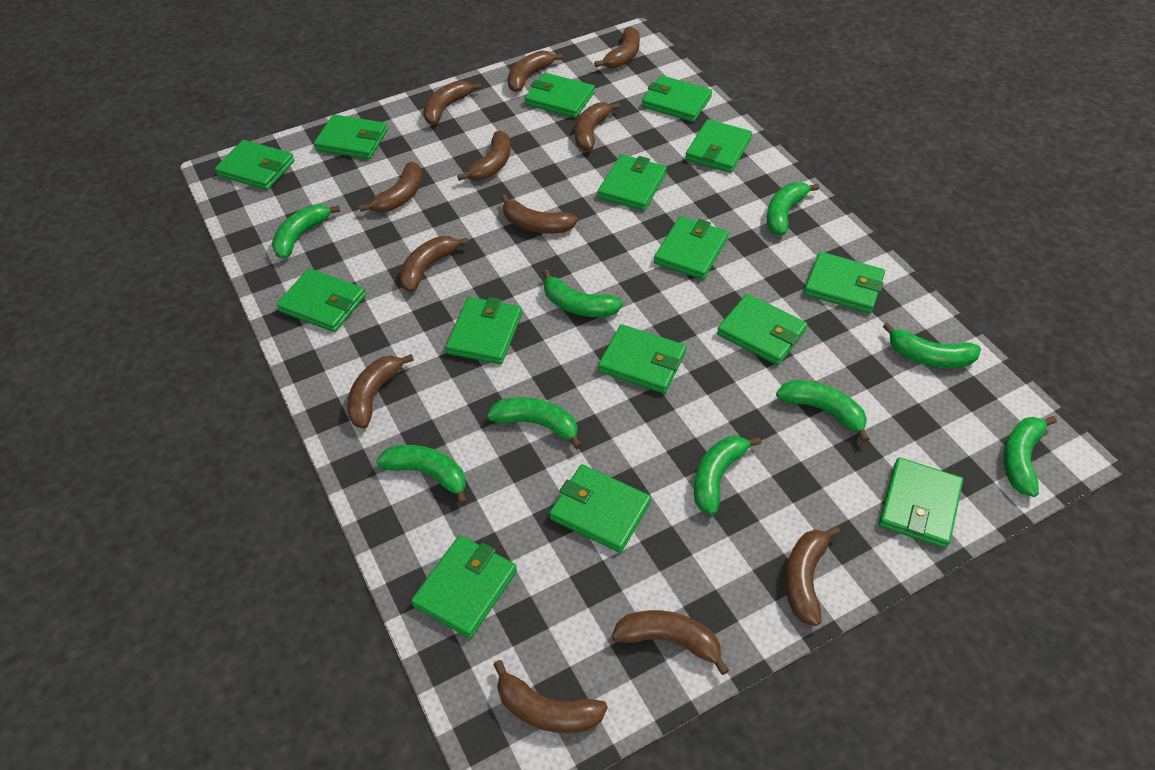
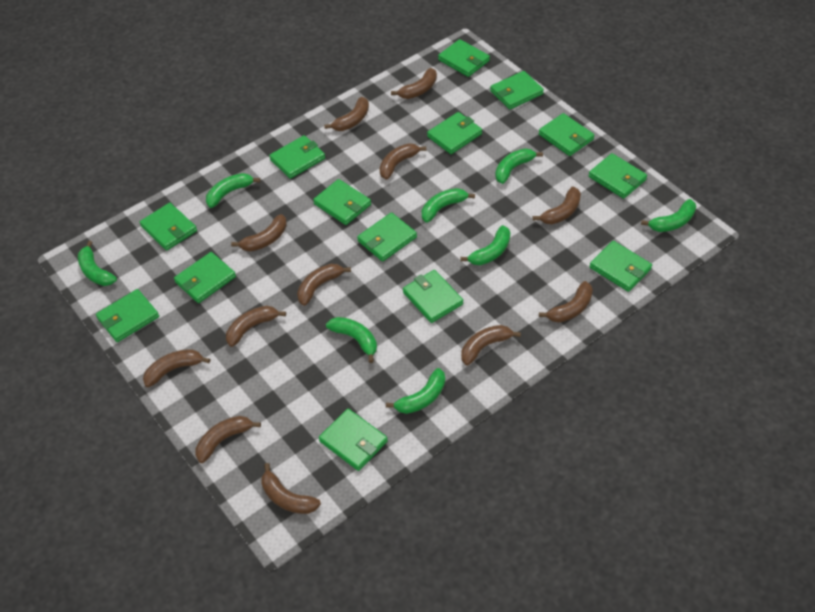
green banana: 9 -> 8
green wallet: 15 -> 14

